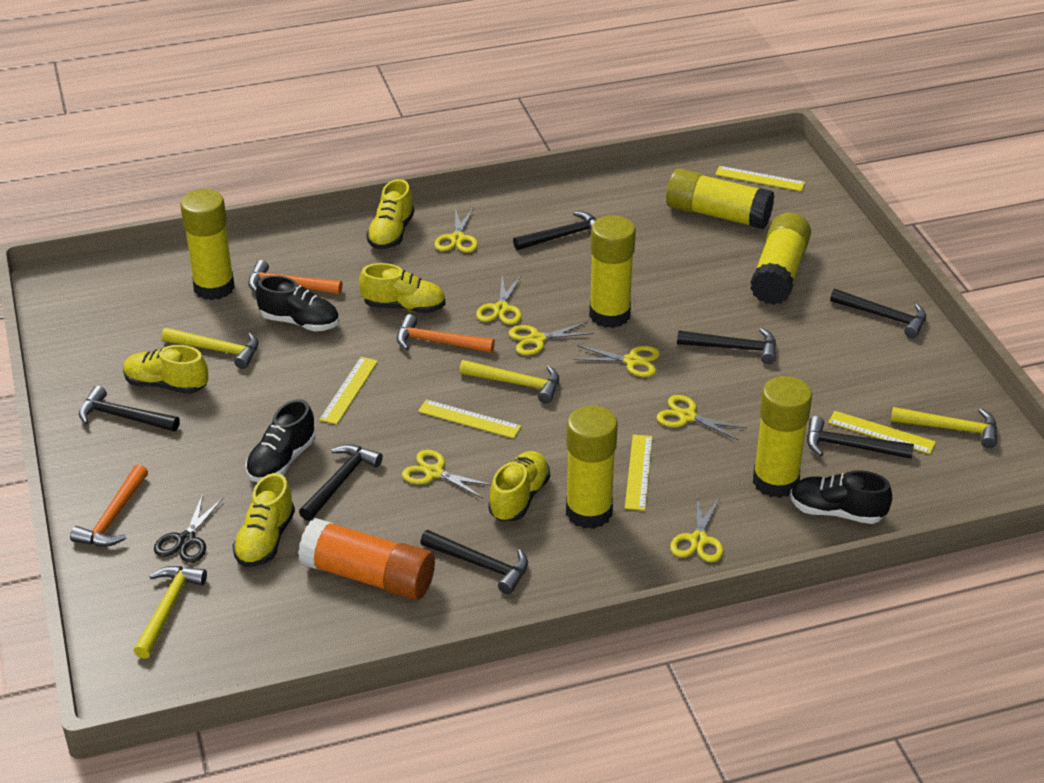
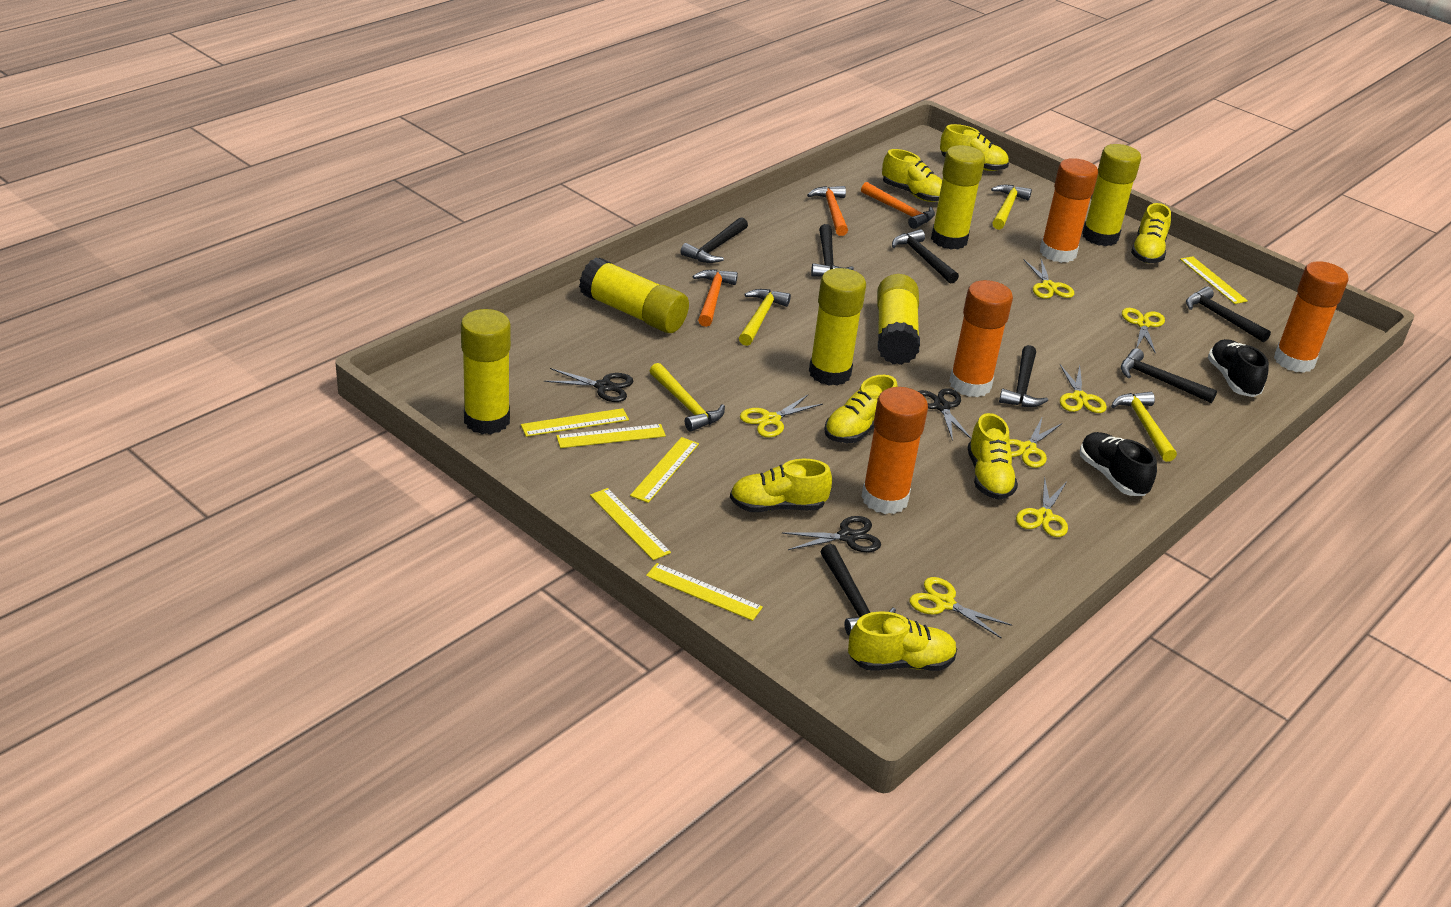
black scissors: 1 -> 3
black shoe: 3 -> 2
orange glue stick: 1 -> 4
yellow ruler: 5 -> 6
yellow shoe: 5 -> 7

